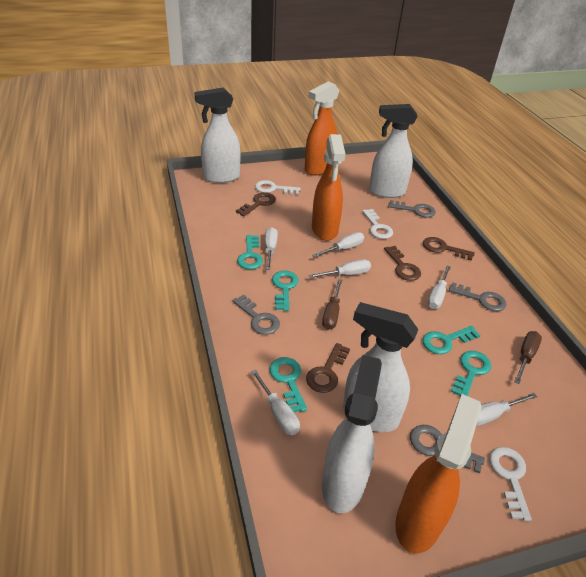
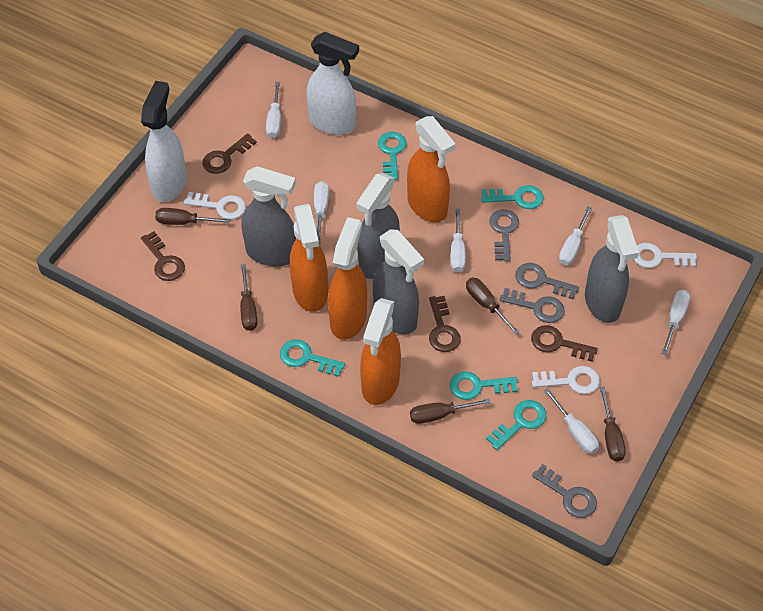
brown screwdriver: 2 -> 5
grey spray bottle: 0 -> 4
orange spray bottle: 3 -> 4
white spray bottle: 4 -> 2

